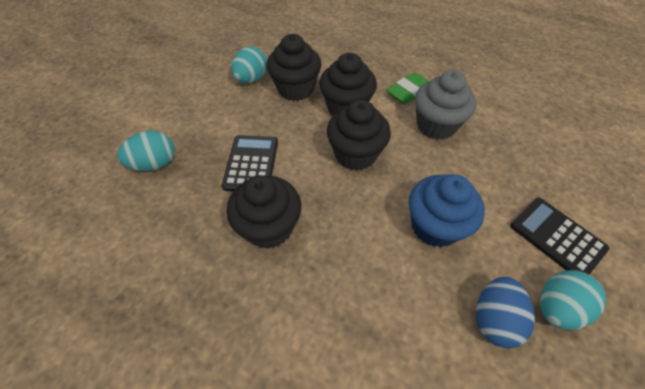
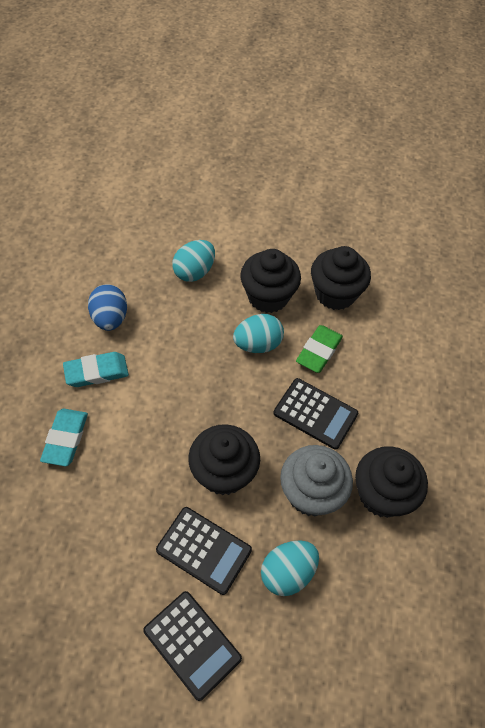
black calculator: 2 -> 3
blue cupcake: 1 -> 0
turquoise eraser: 0 -> 2

